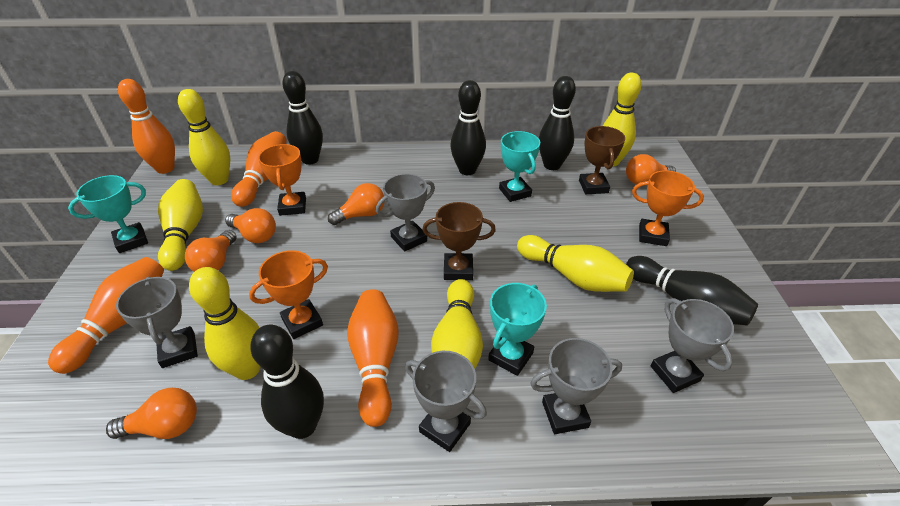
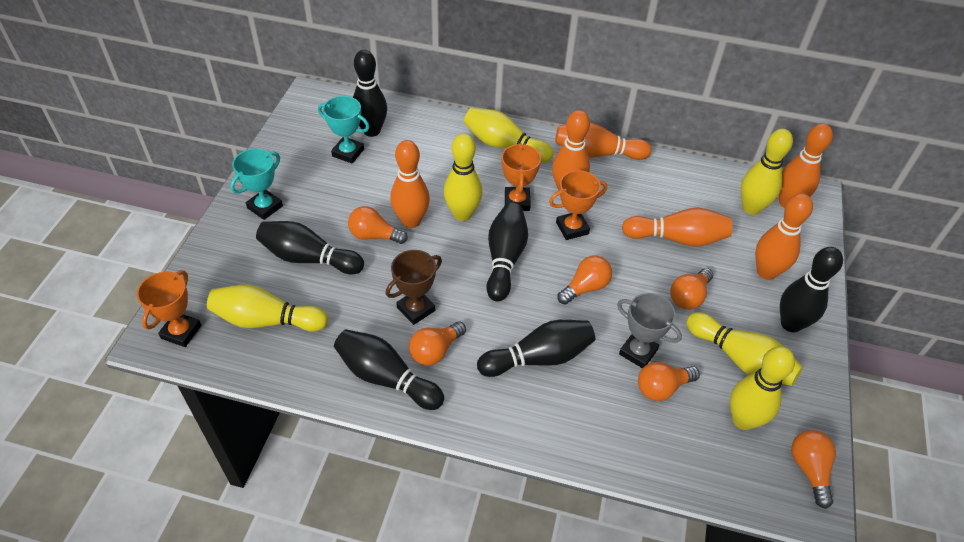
black bowling pin: 5 -> 6
brown trophy: 2 -> 1
grey trophy: 5 -> 1
orange bowling pin: 4 -> 6
orange light bulb: 5 -> 6
turquoise trophy: 3 -> 2

